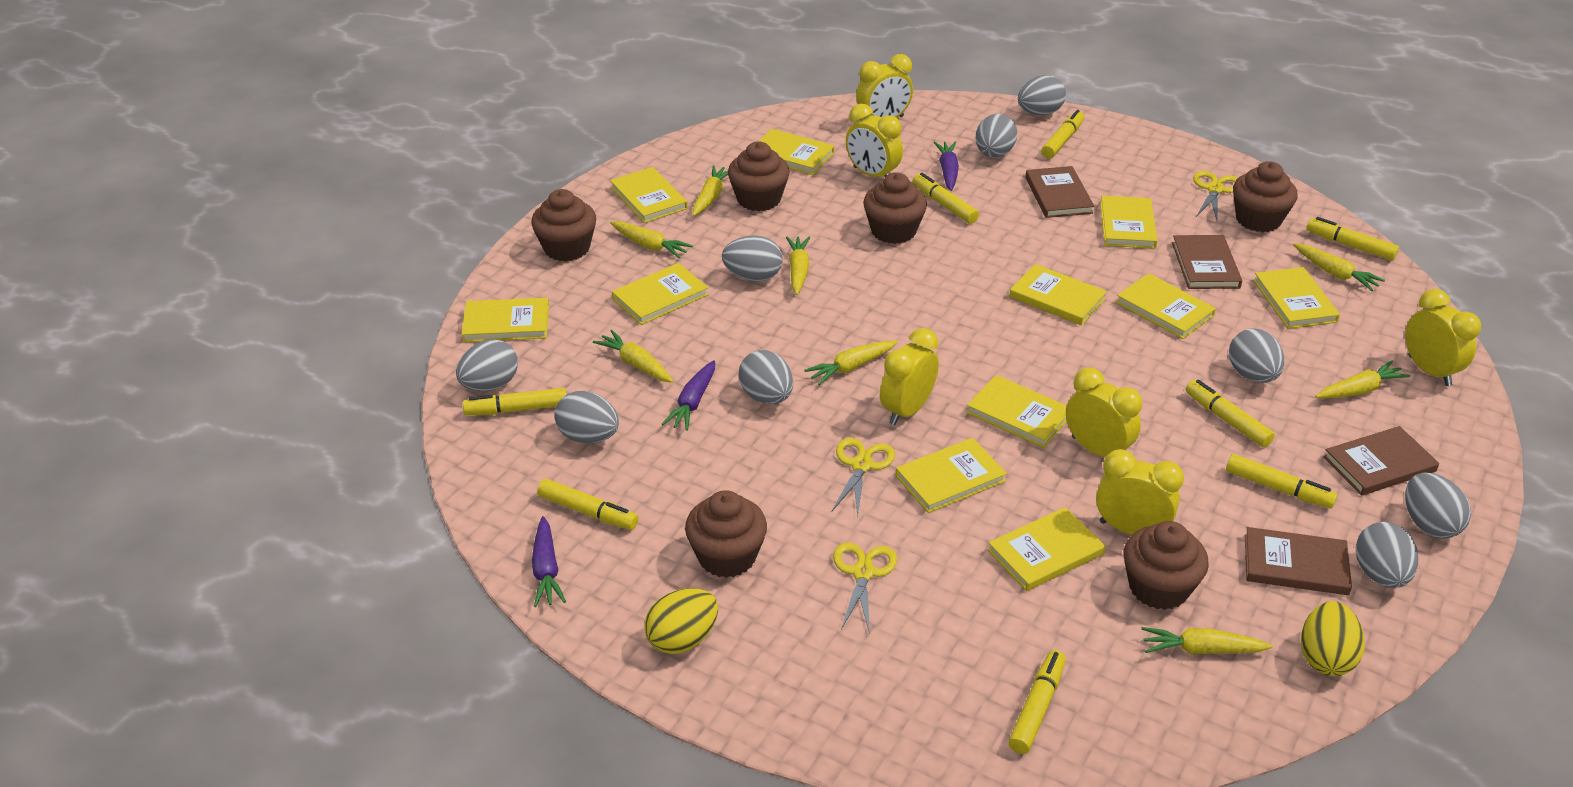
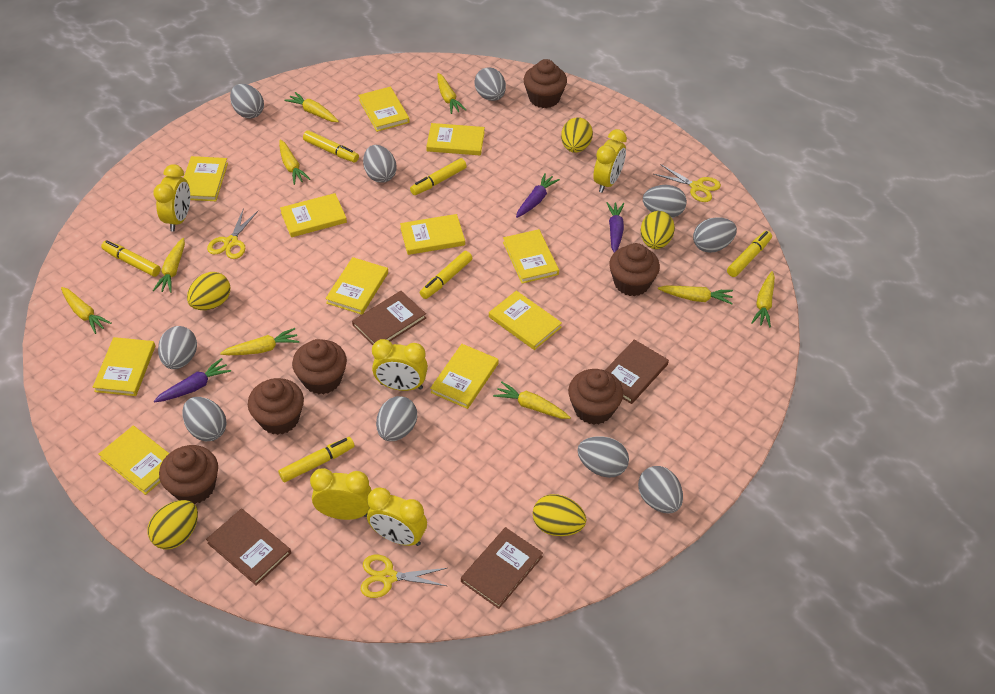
grey egg: 9 -> 10
yellow carrot: 8 -> 9
yellow clock: 6 -> 5
yellow egg: 2 -> 5
yellow marker: 8 -> 6

